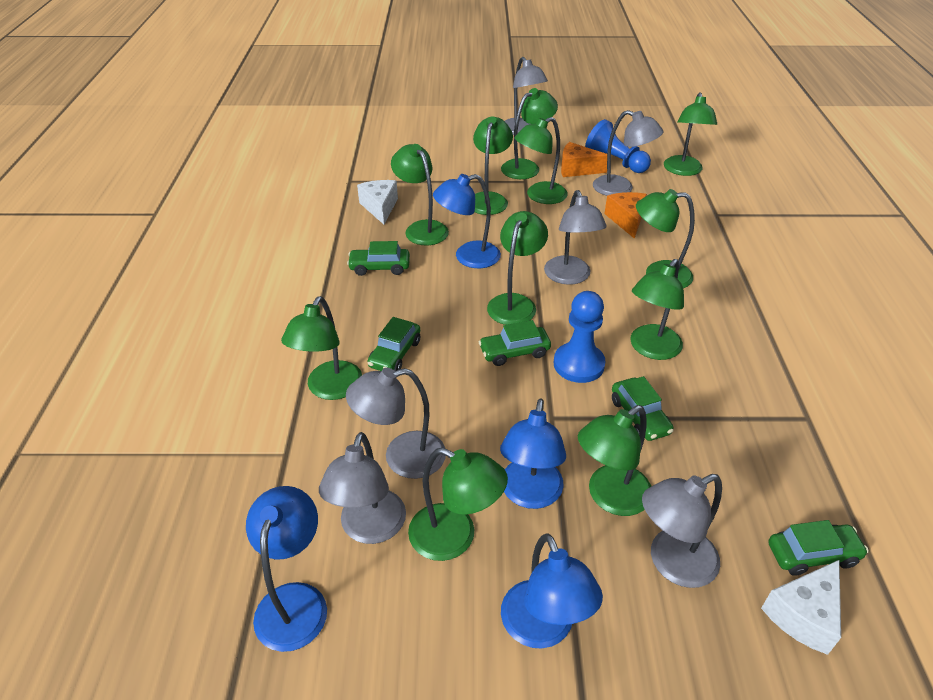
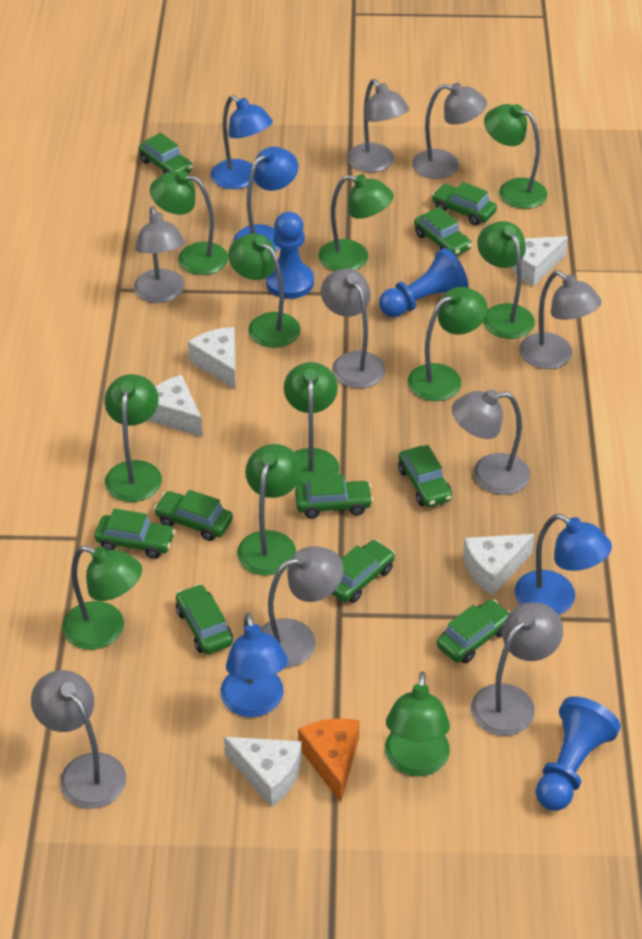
blue pawn: 2 -> 3
green car: 5 -> 10
grey lamp: 6 -> 9
orange cheese: 2 -> 1
white cheese: 2 -> 5

